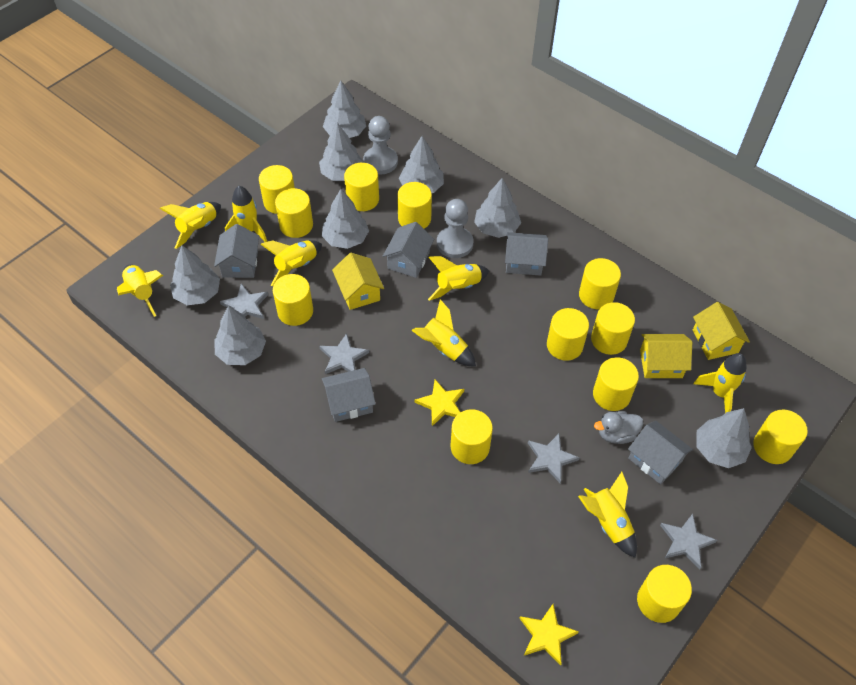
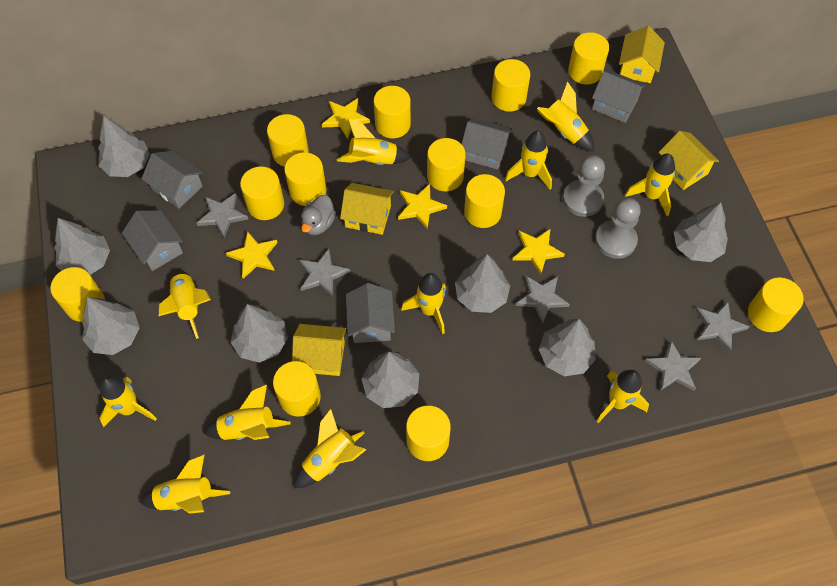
grey star: 4 -> 5
yellow house: 3 -> 4
yellow rocket: 8 -> 11
yellow star: 2 -> 4

